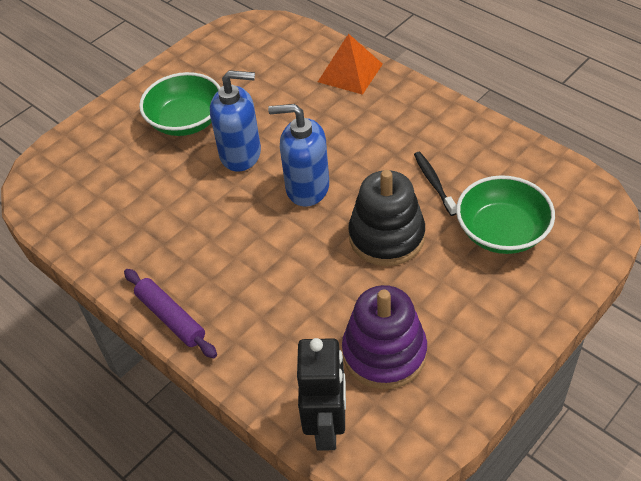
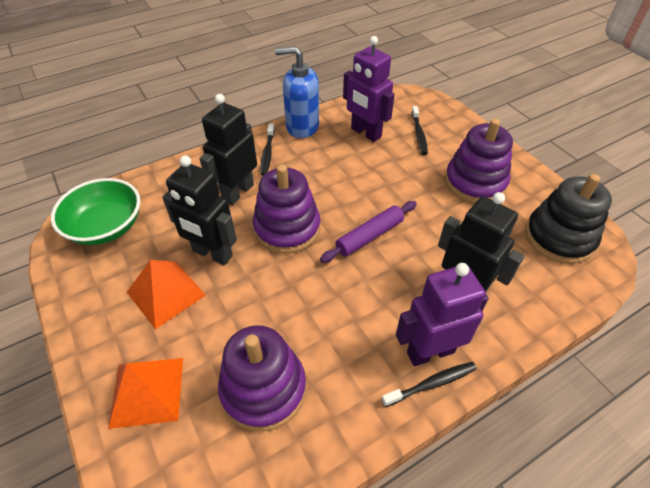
black robot: 1 -> 3
black toothbrush: 1 -> 3
blue soap dispenser: 2 -> 1
green bowl: 2 -> 1
orange pyramid: 1 -> 2
purple robot: 0 -> 2
purple stacking toy: 1 -> 3

